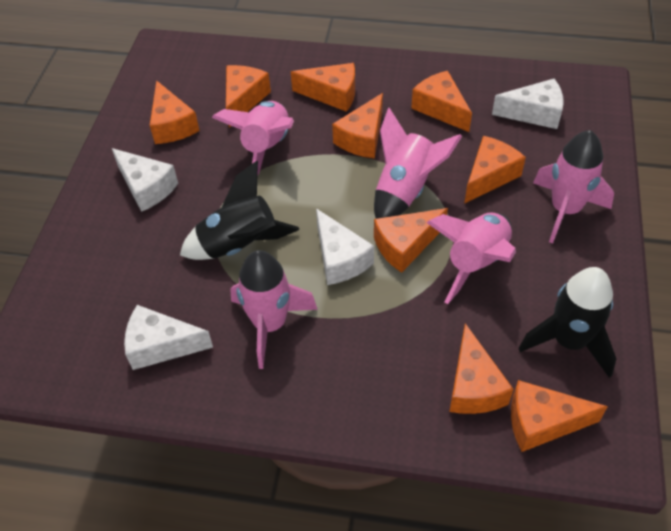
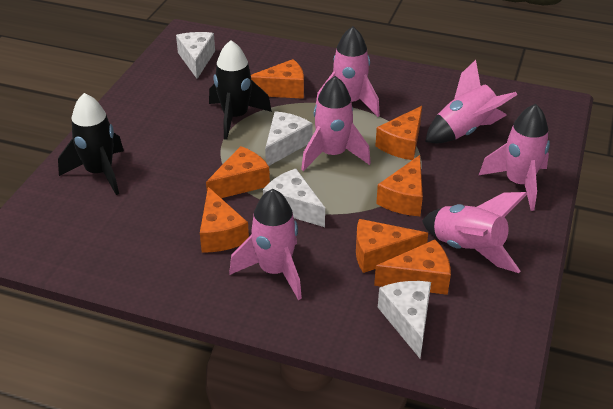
orange cheese: 9 -> 7
pink rocket: 5 -> 6

